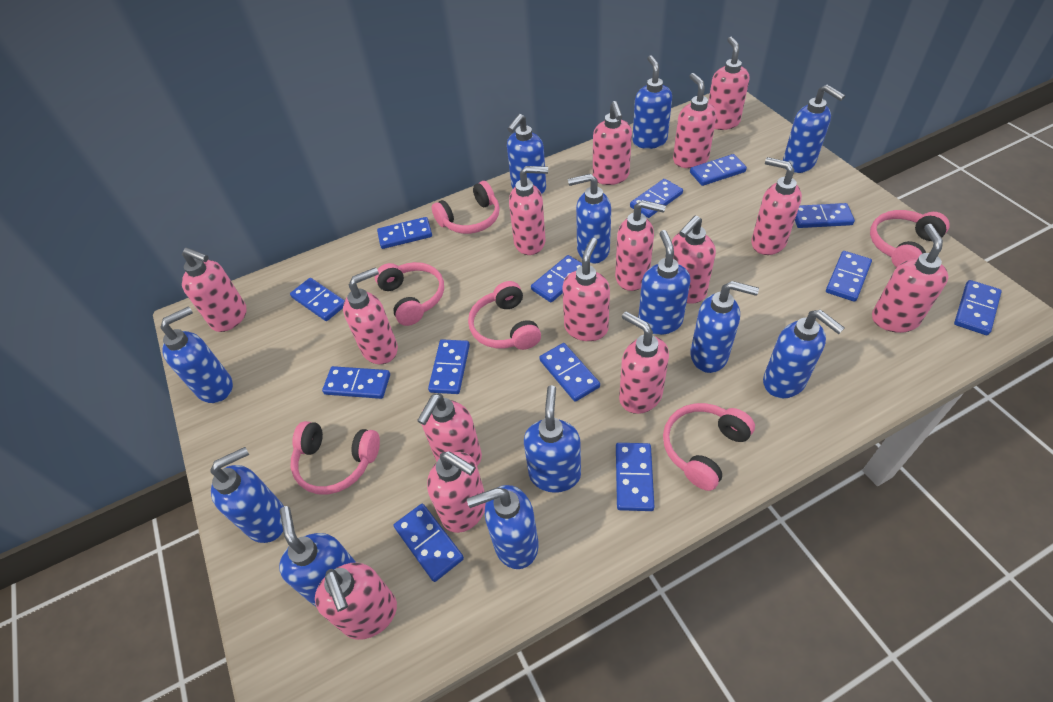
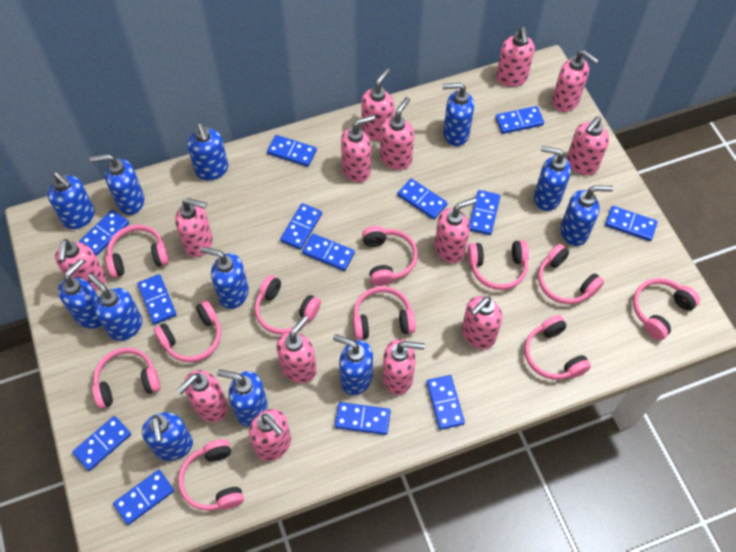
pink headphones: 6 -> 11
pink soap dispenser: 15 -> 14

